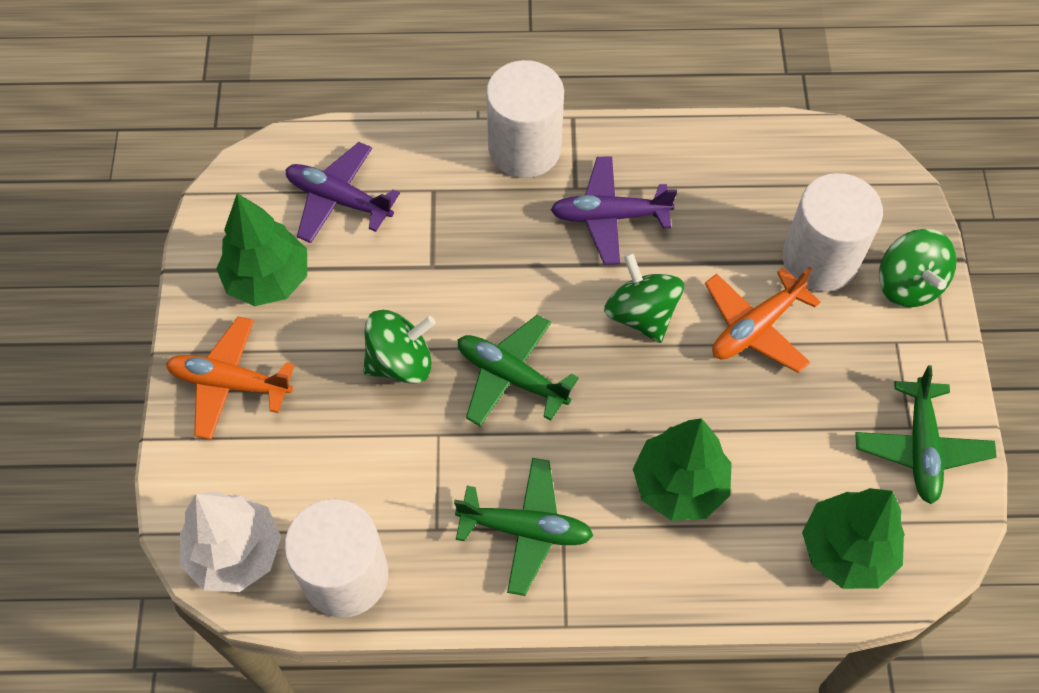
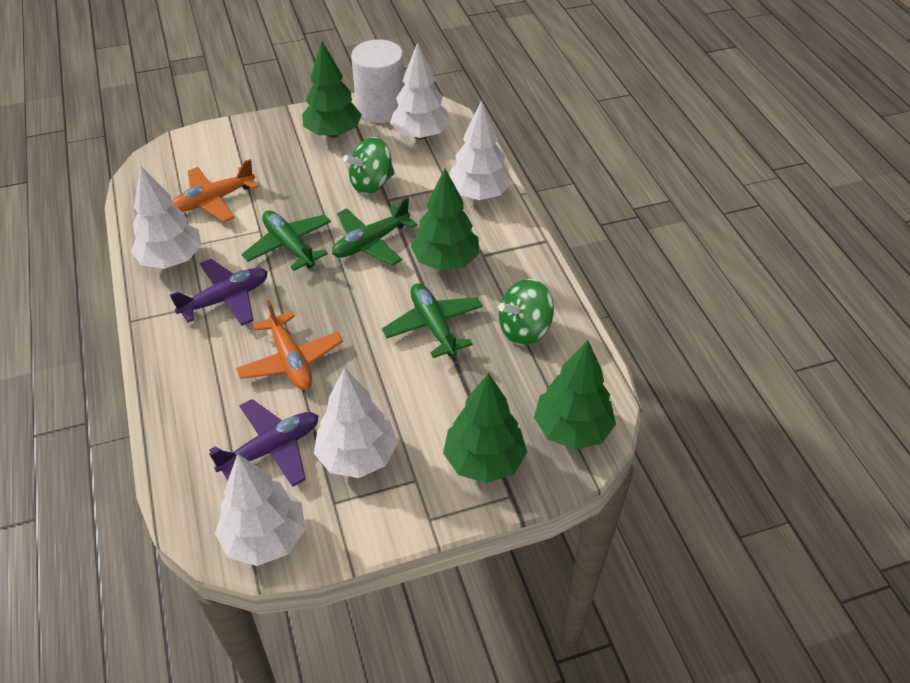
green spinning top: 3 -> 2
green tree: 3 -> 4
white cylinder: 3 -> 1
white tree: 1 -> 5

